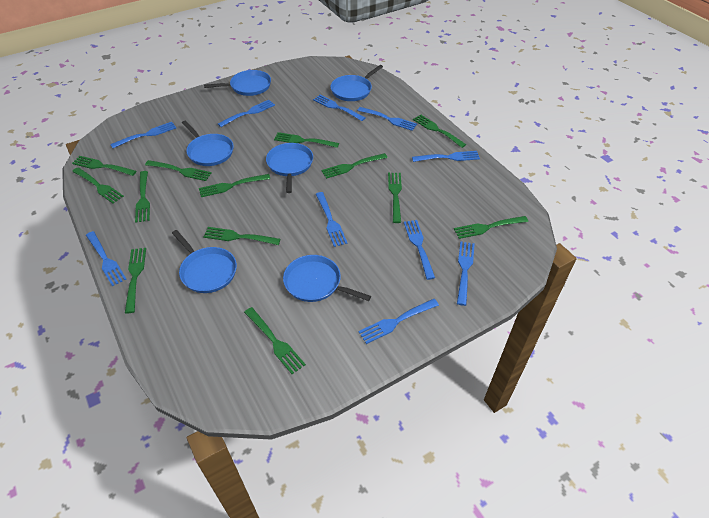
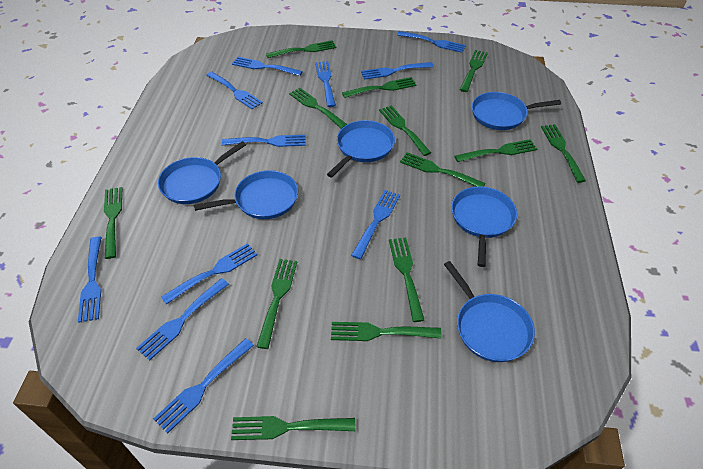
blue fork: 10 -> 11

